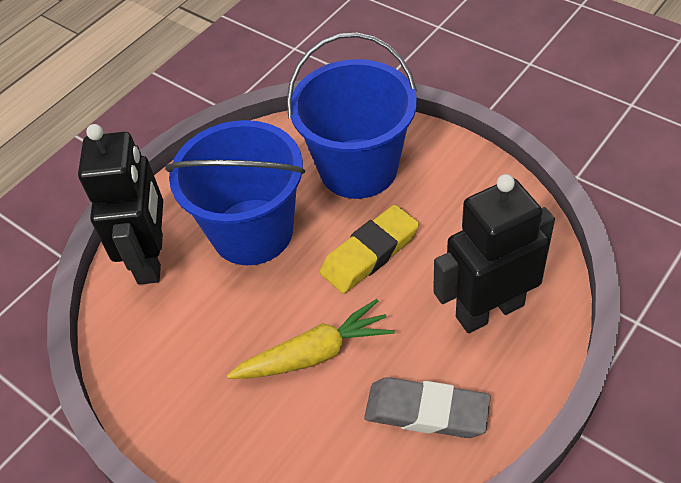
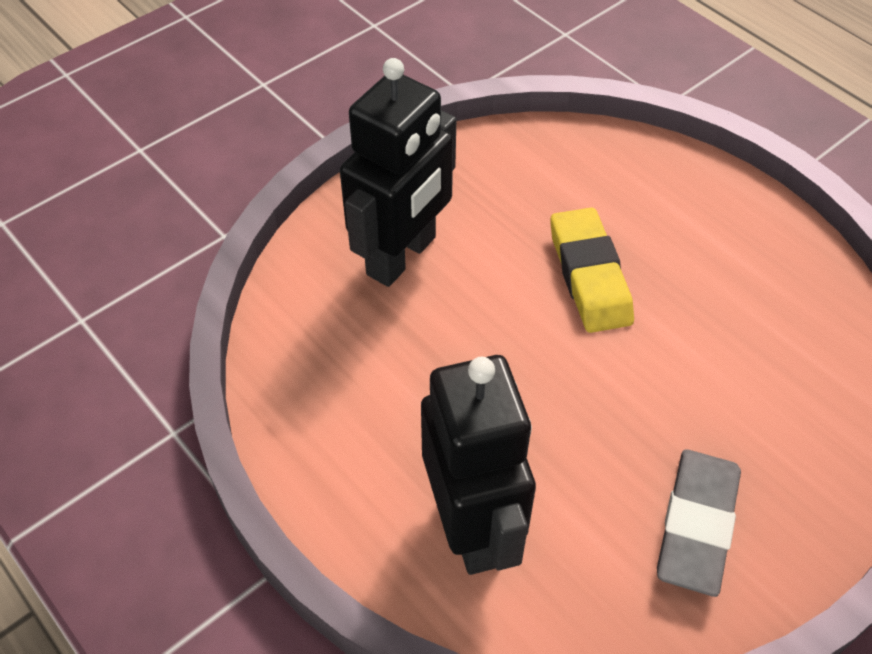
blue bucket: 2 -> 0
yellow carrot: 1 -> 0

